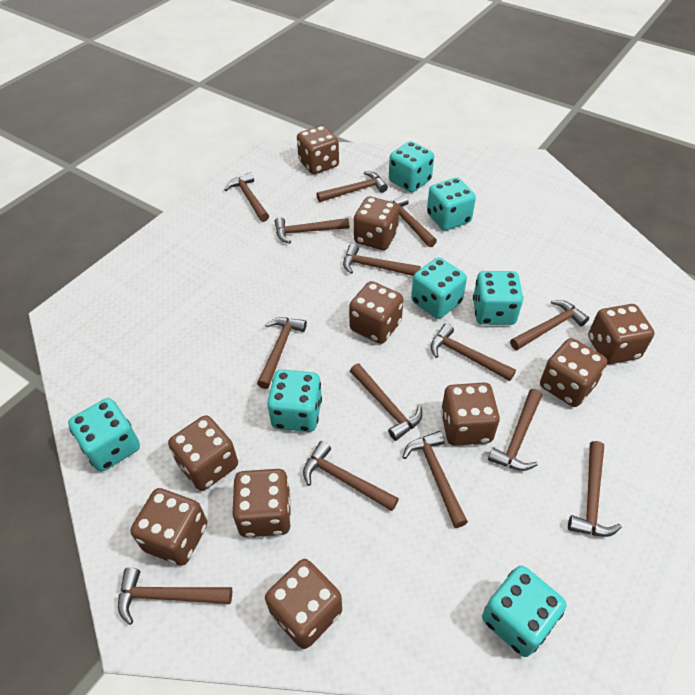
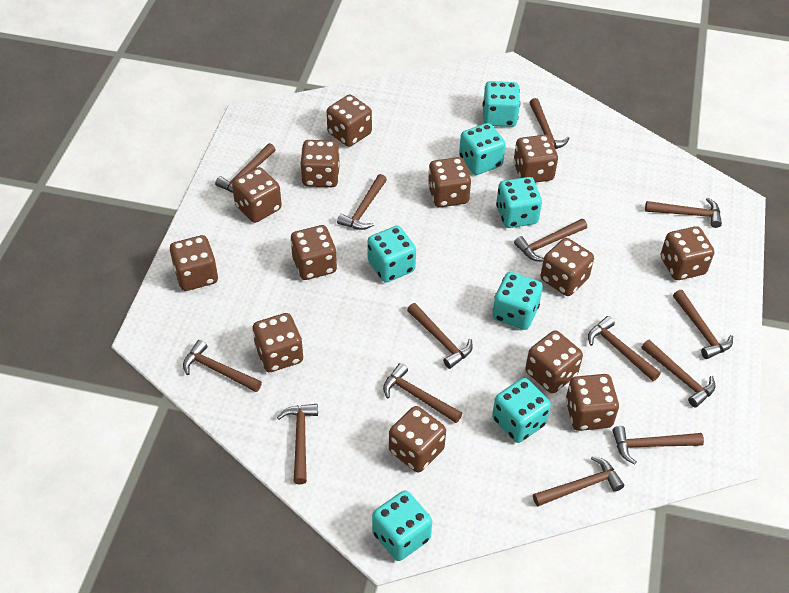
brown dice: 10 -> 13

